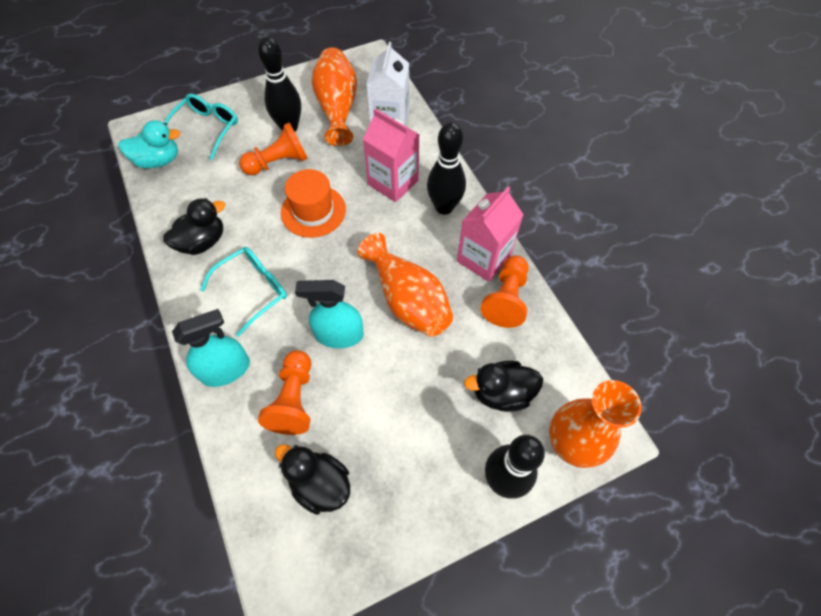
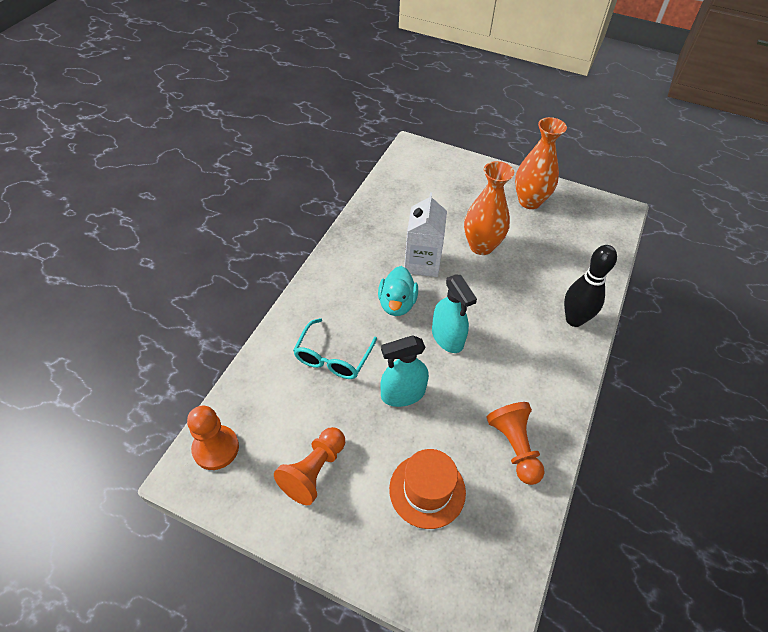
black bowling pin: 3 -> 1
black duck: 3 -> 0
orange vase: 3 -> 2
pink carton: 2 -> 0
turquoise glasses: 2 -> 1

